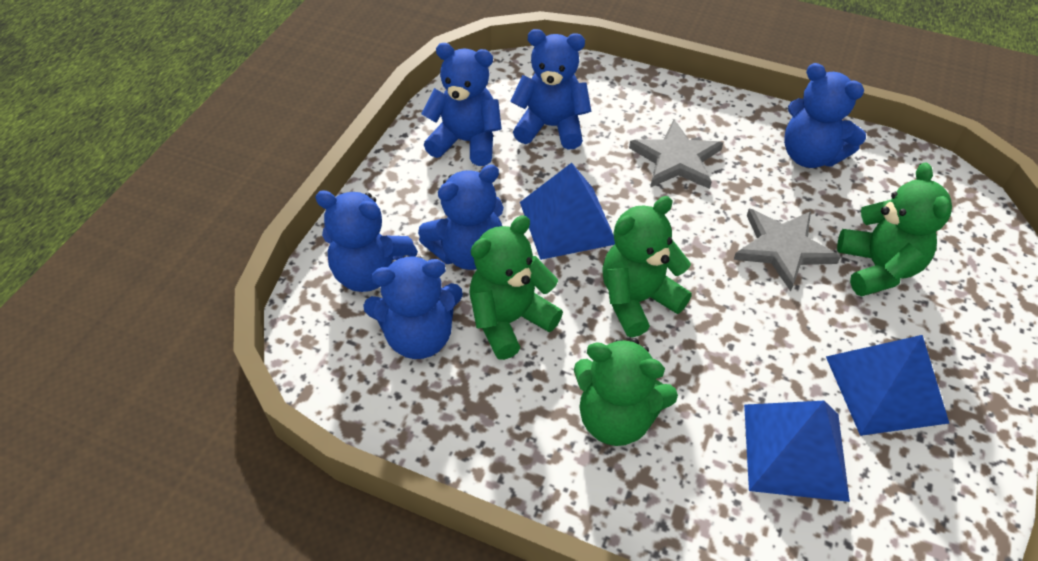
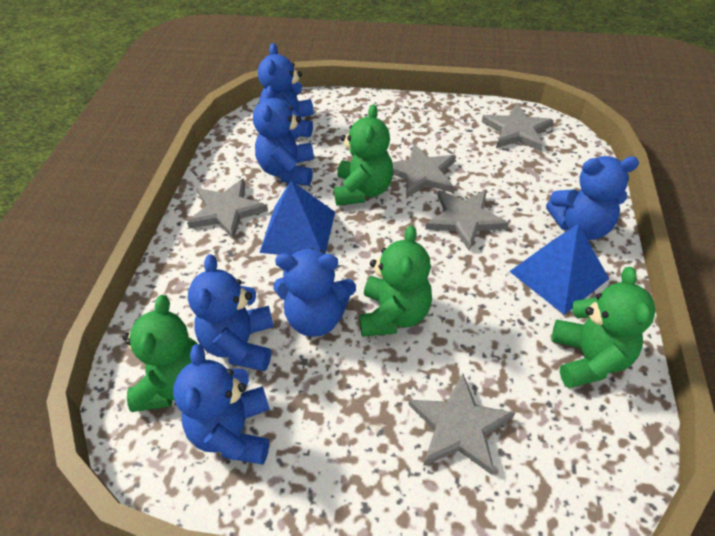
blue pyramid: 3 -> 2
grey star: 2 -> 5

